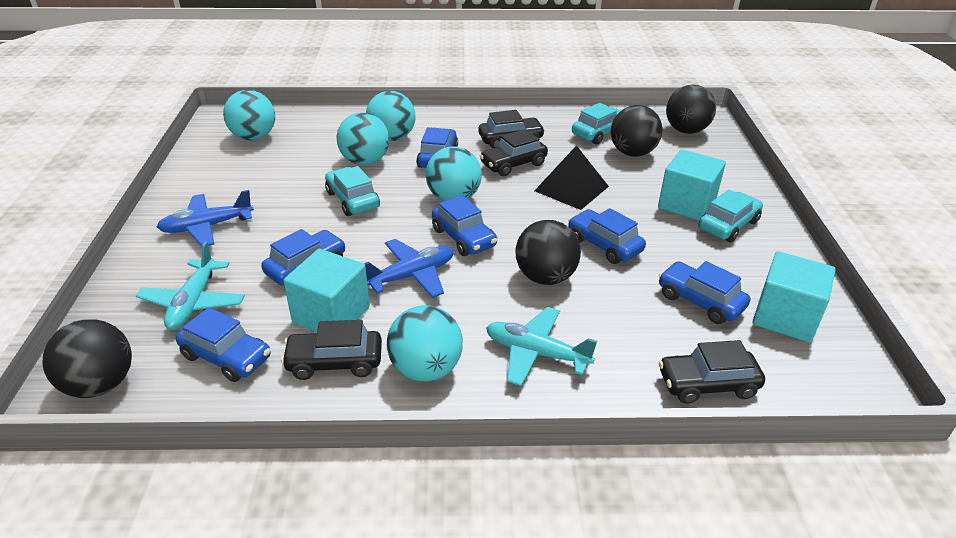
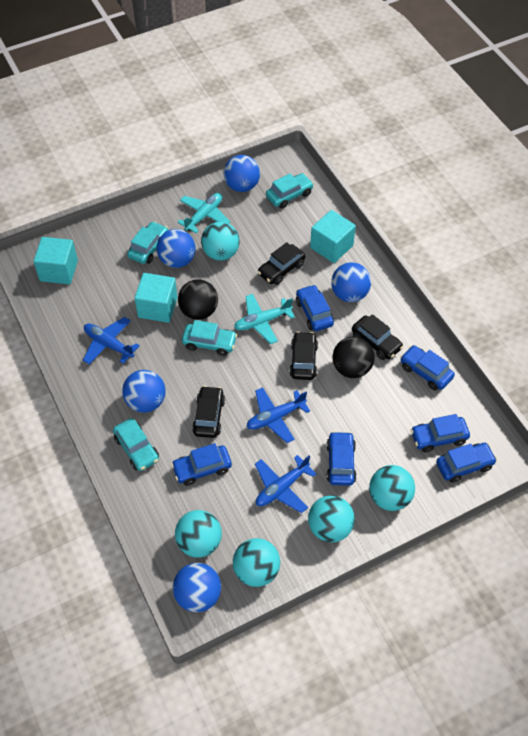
black ball: 4 -> 2
black pyramid: 1 -> 0
blue ball: 0 -> 5
blue plane: 2 -> 3
turquoise car: 3 -> 4

